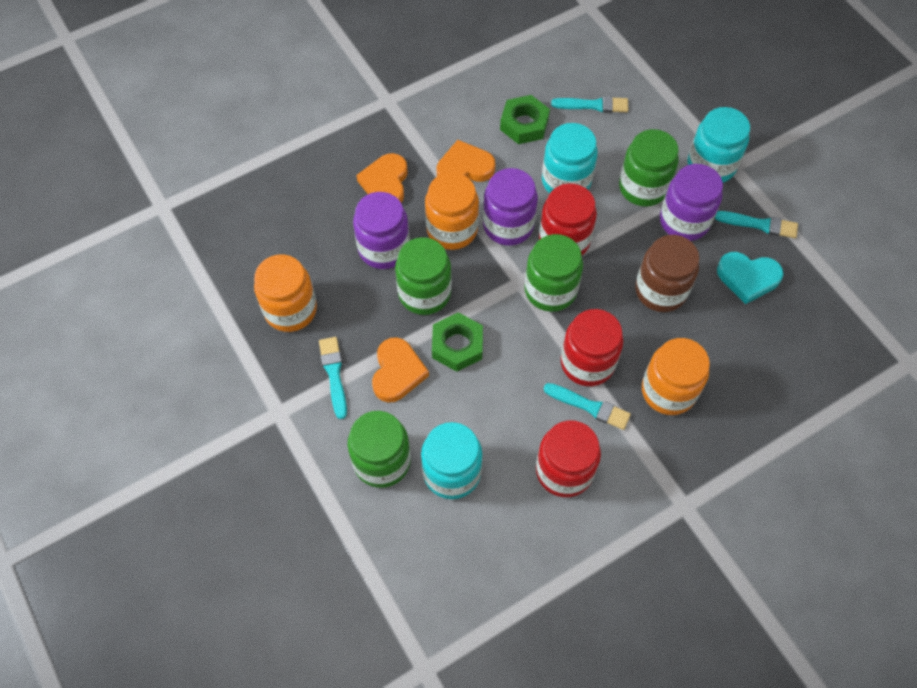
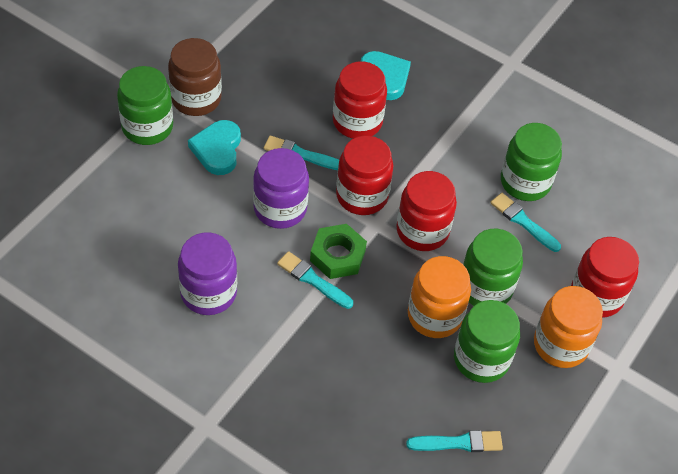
green nut: 2 -> 1
orange heart: 3 -> 0
orange jar: 3 -> 2
purple jar: 3 -> 2
red jar: 3 -> 4
turquoise heart: 1 -> 2
turquoise jar: 3 -> 0

